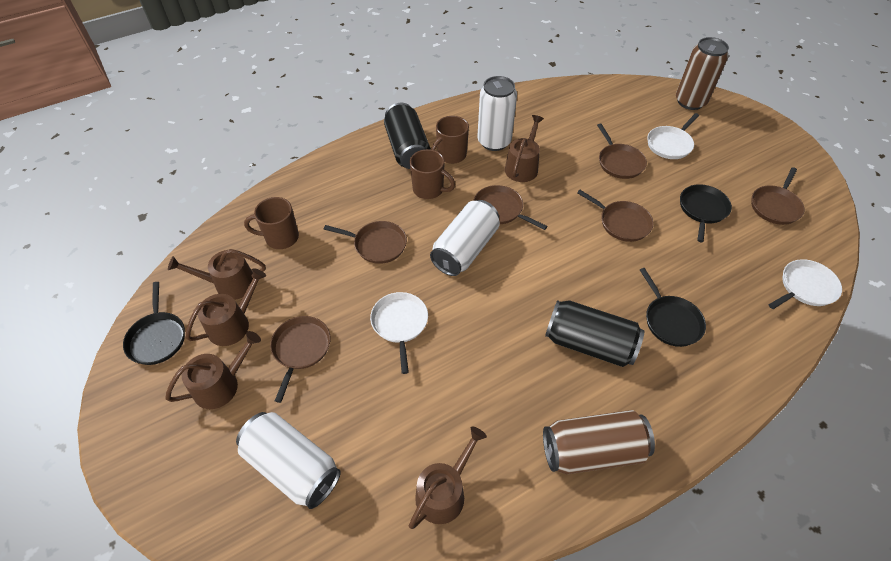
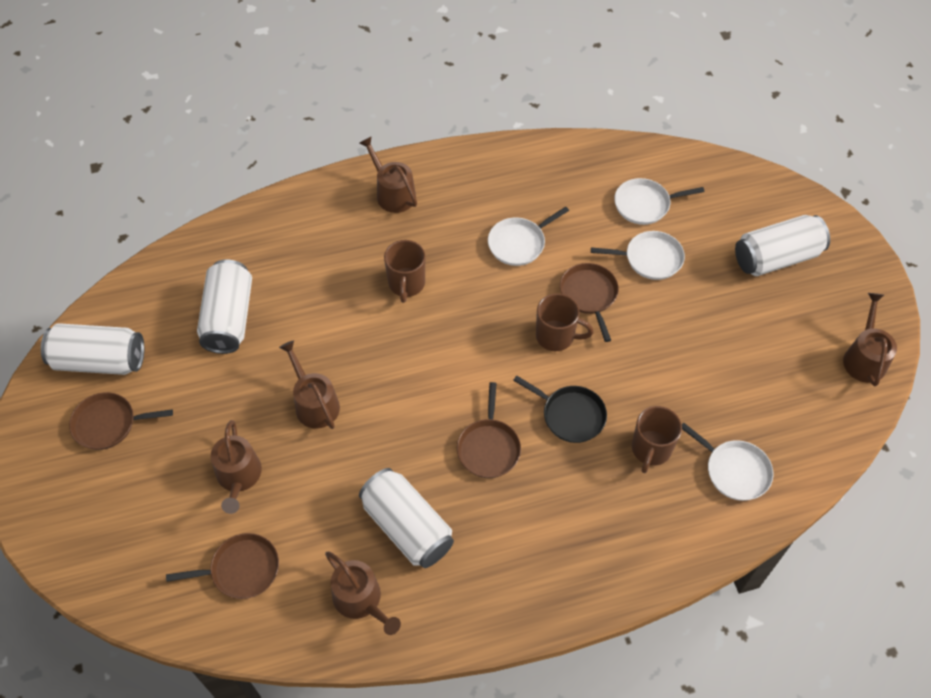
black can: 2 -> 0
black pan: 3 -> 1
brown can: 2 -> 0
brown pan: 6 -> 4
white can: 3 -> 4
white pan: 3 -> 4

